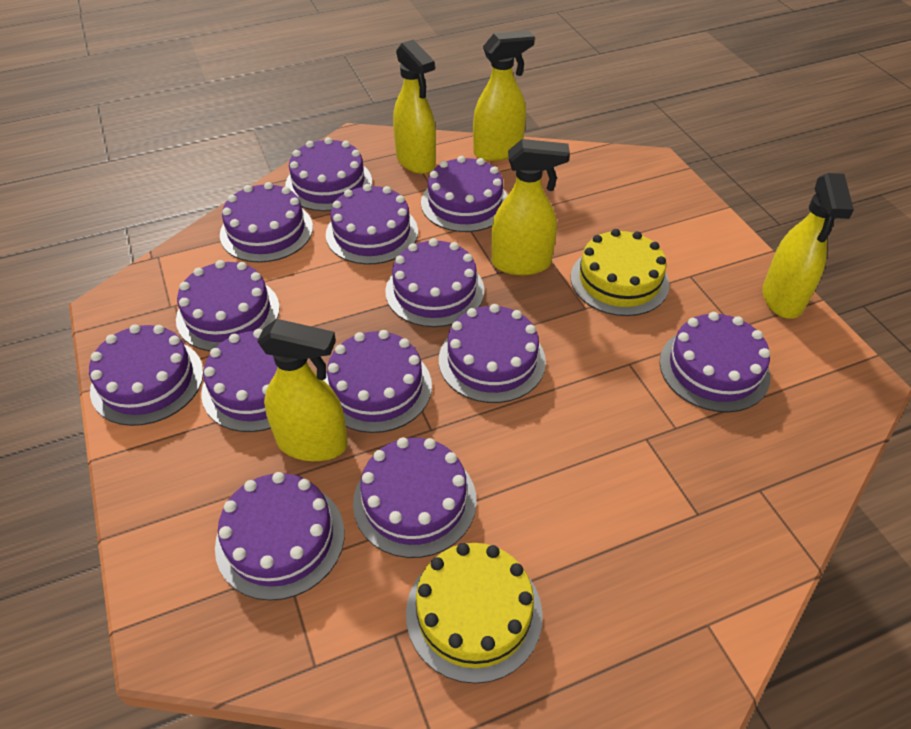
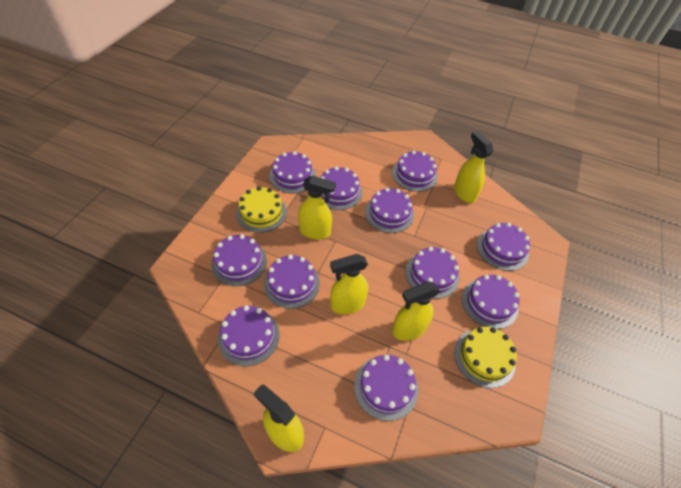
purple cake: 13 -> 11

